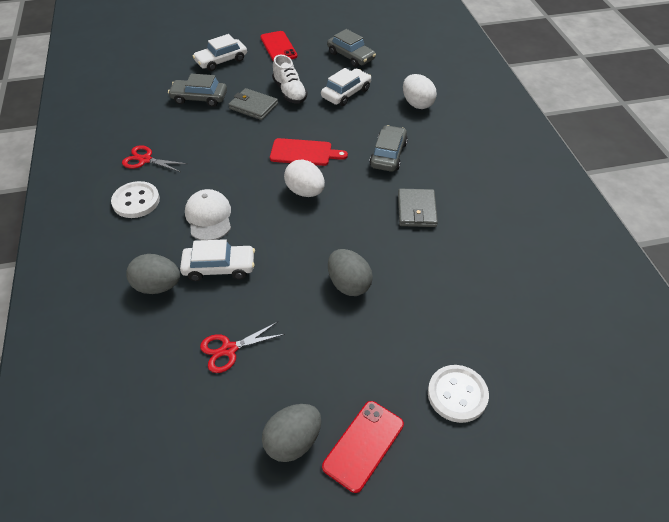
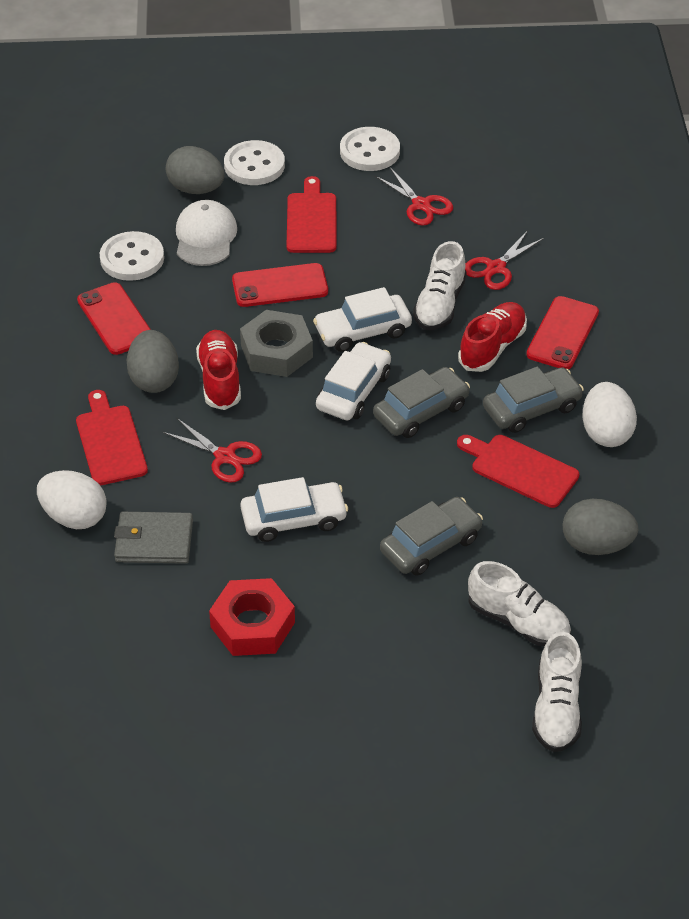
grey nut: 0 -> 1
grey wallet: 2 -> 1
red cutting board: 1 -> 3
red nut: 0 -> 1
red phone: 2 -> 3
red scissors: 2 -> 3
red shoe: 0 -> 2
white button: 2 -> 3
white shoe: 1 -> 3

